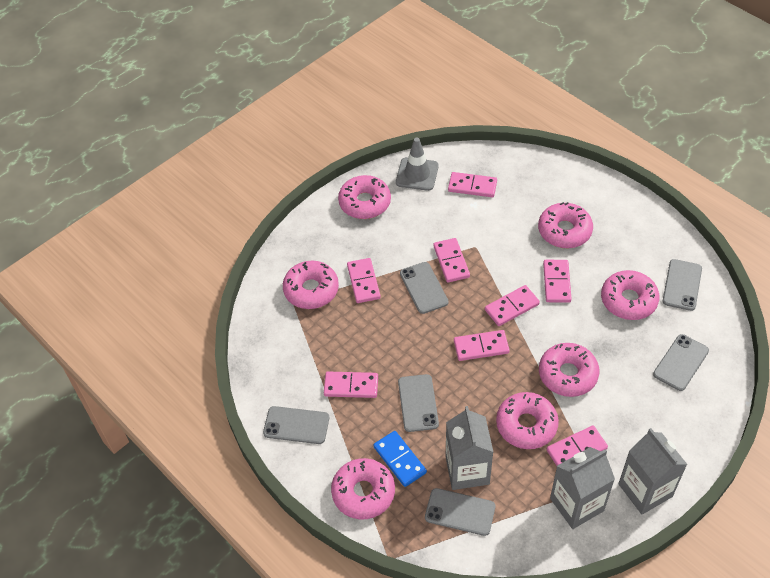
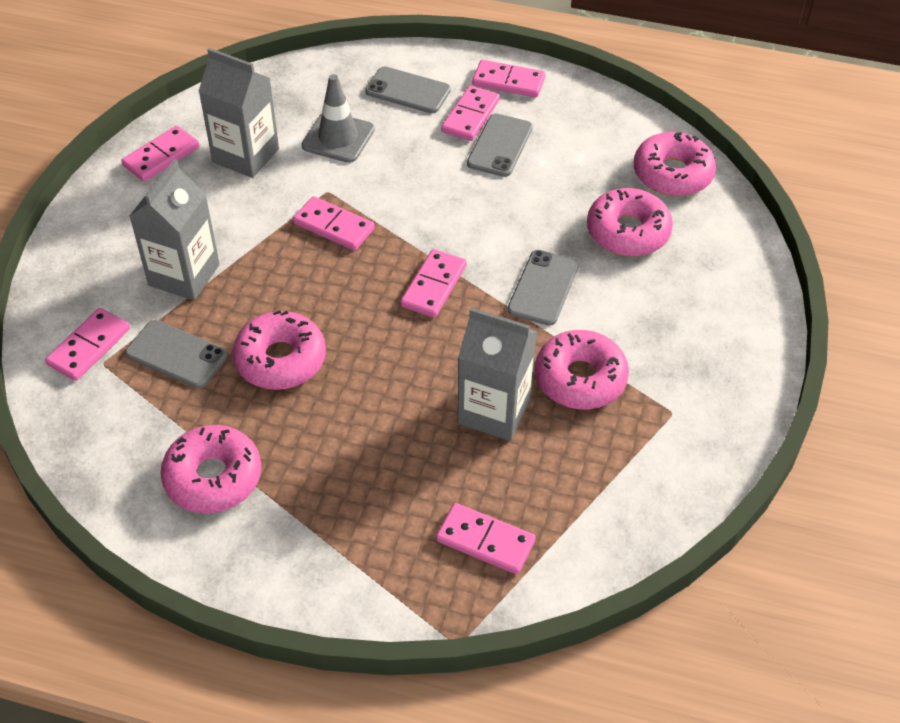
blue domino: 1 -> 0
grey phone: 6 -> 4
pink domino: 8 -> 7
pink donut: 7 -> 5

